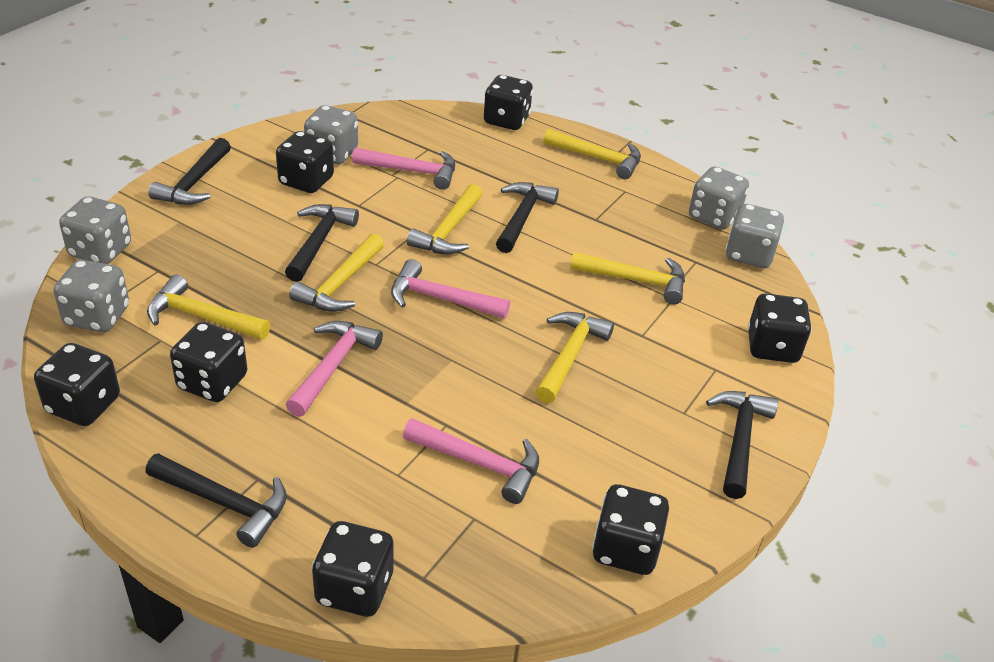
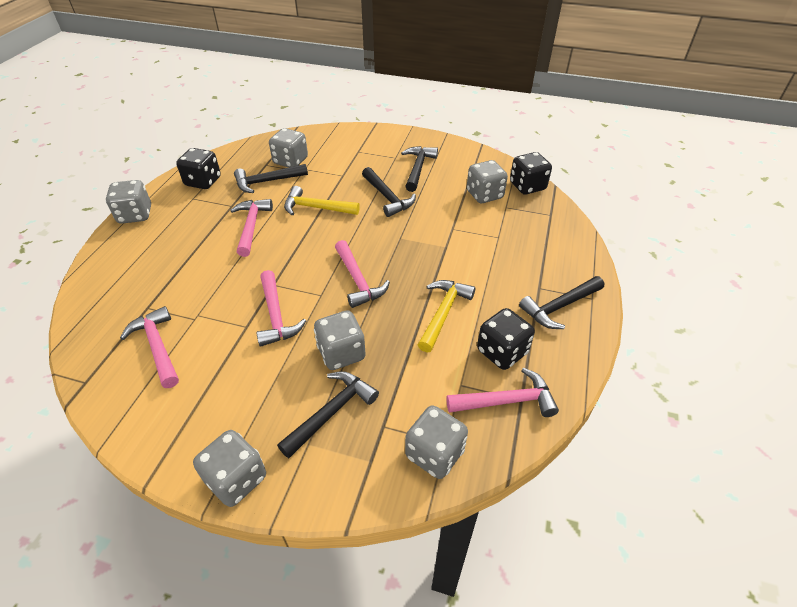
black dice: 7 -> 3
grey dice: 5 -> 6
pink hammer: 4 -> 5
yellow hammer: 6 -> 2

